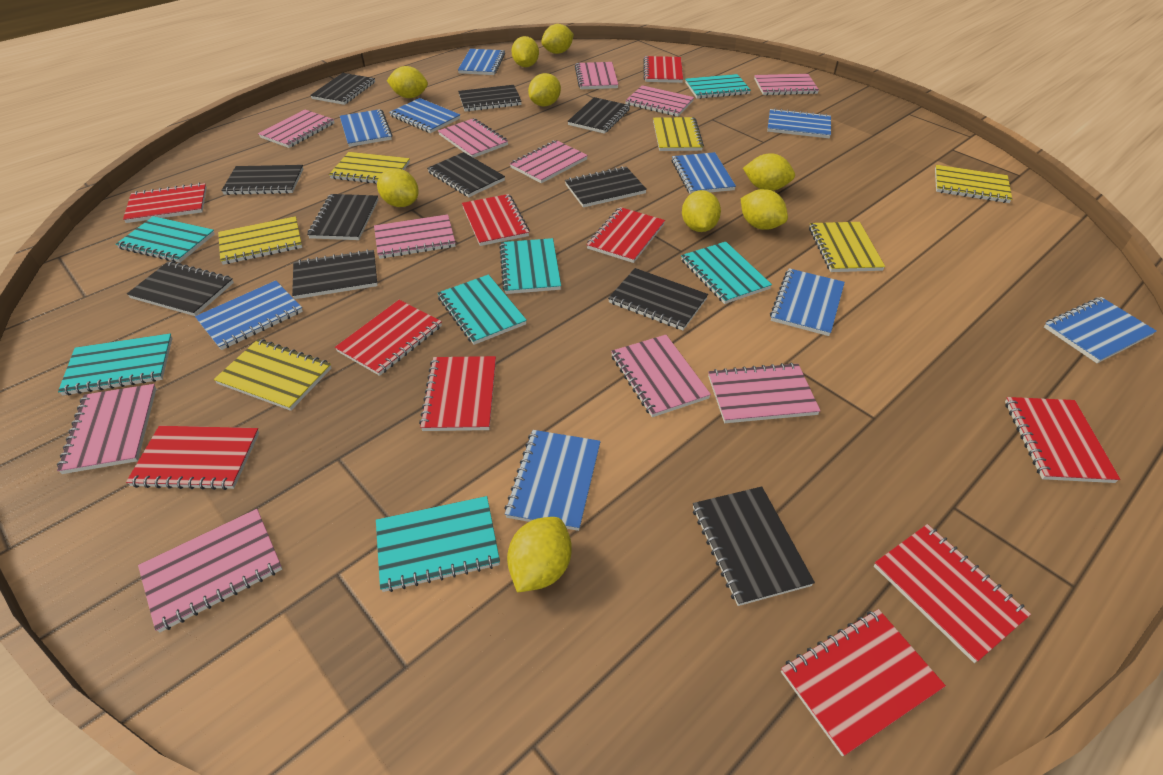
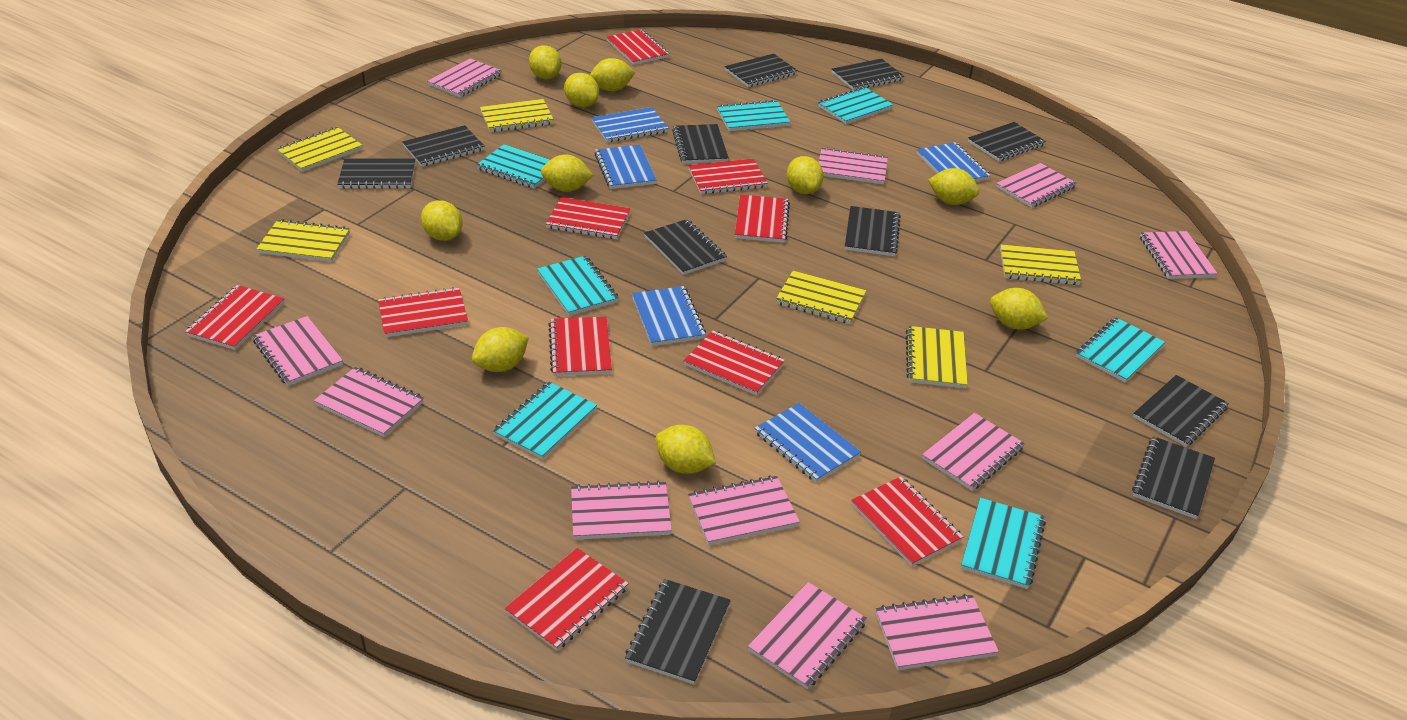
blue notebook: 9 -> 5
yellow lemon: 9 -> 10

